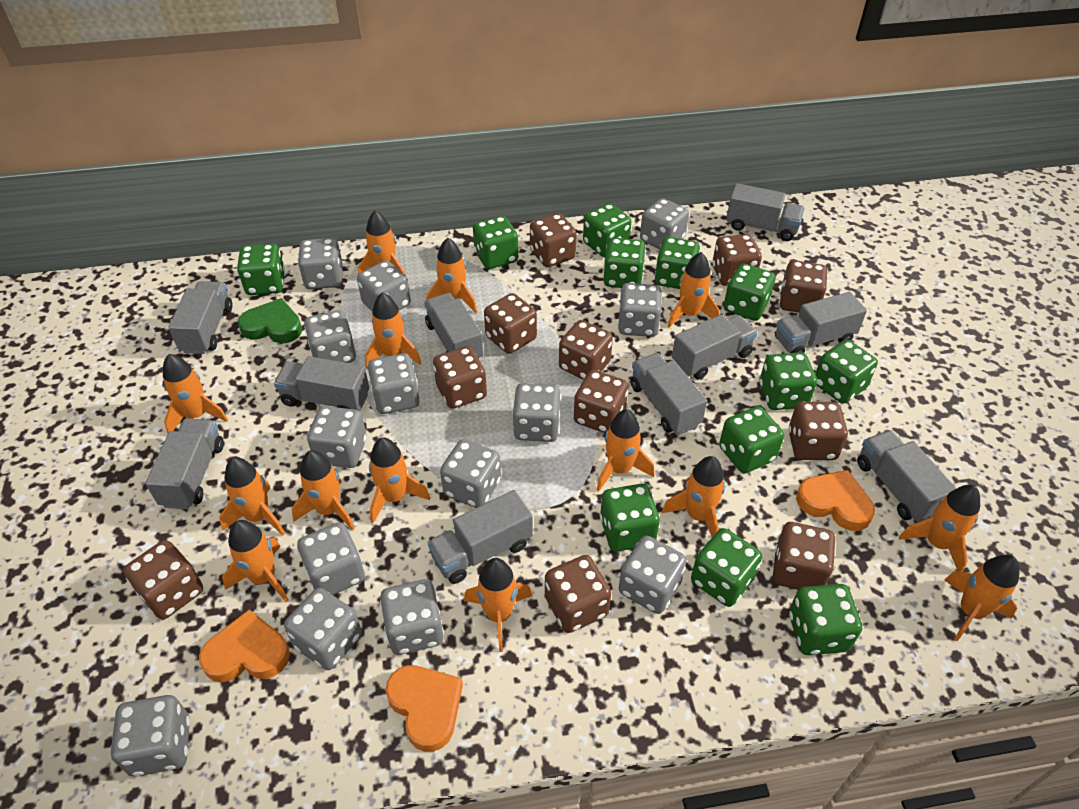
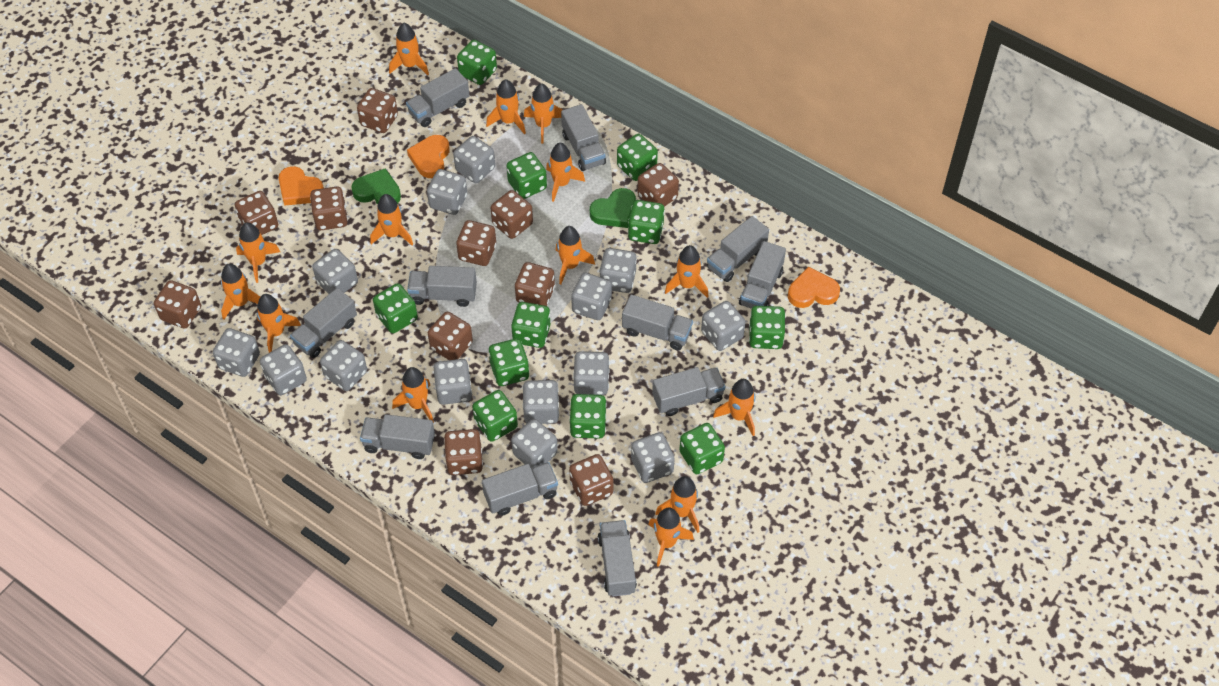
green dice: 12 -> 11
green heart: 1 -> 2
grey truck: 10 -> 11

